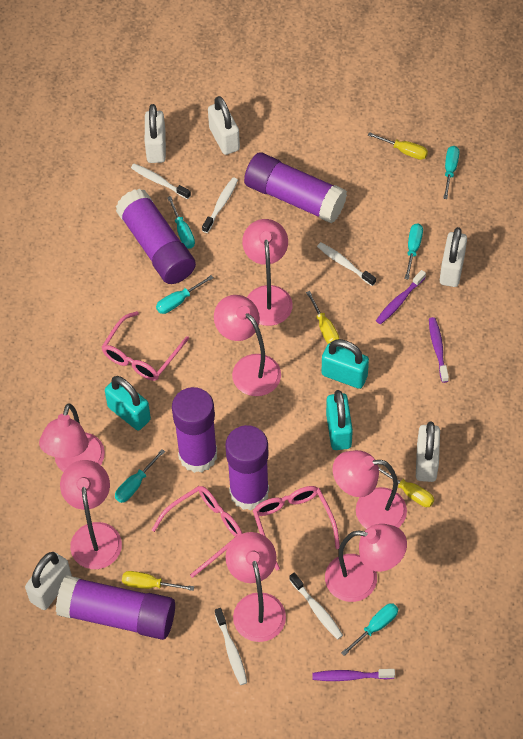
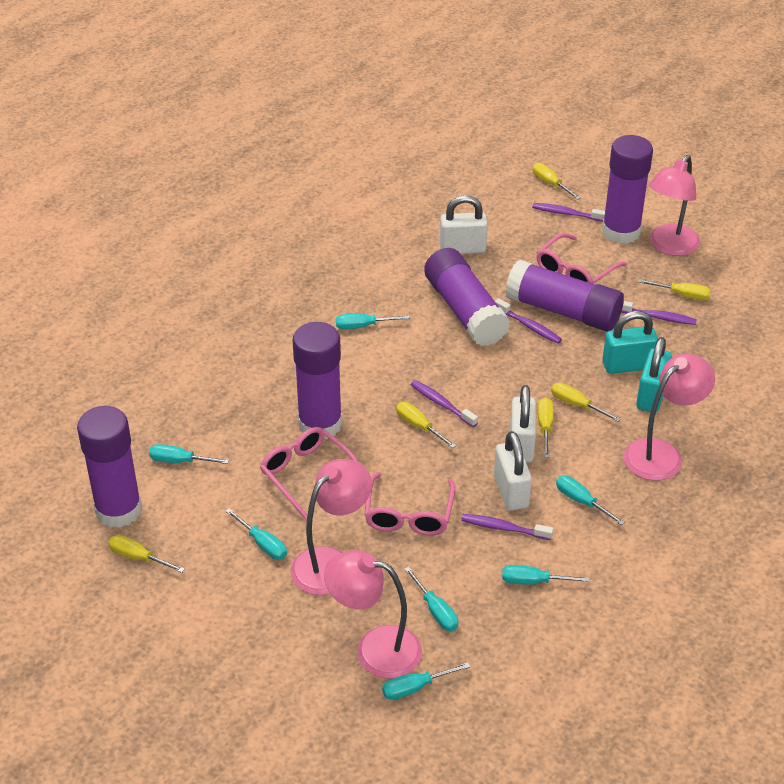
pink lamp: 7 -> 4
purple toothbrush: 3 -> 5
turquoise padlock: 3 -> 2
turquoise screwdriver: 6 -> 7
white padlock: 5 -> 3
white toothbrush: 5 -> 0
yellow screwdriver: 4 -> 6

